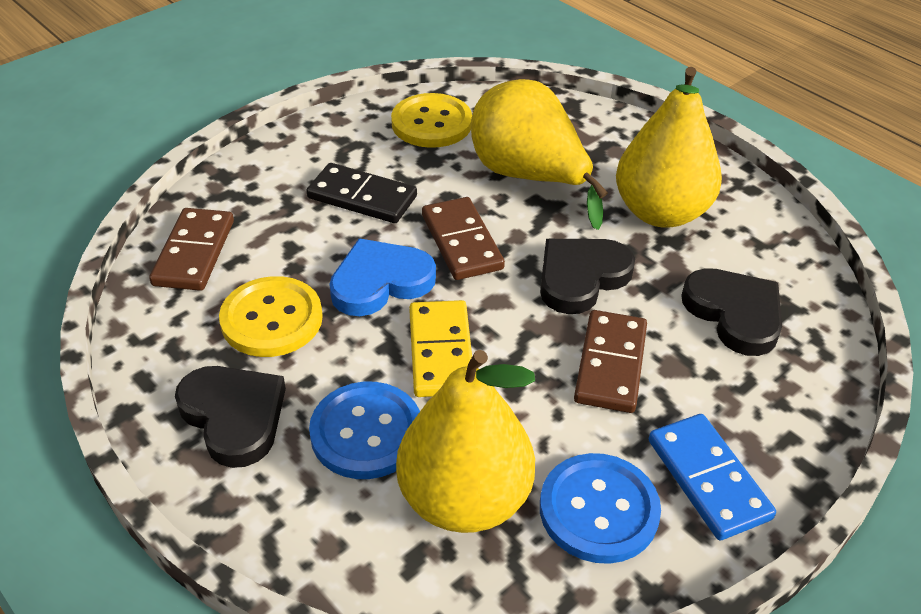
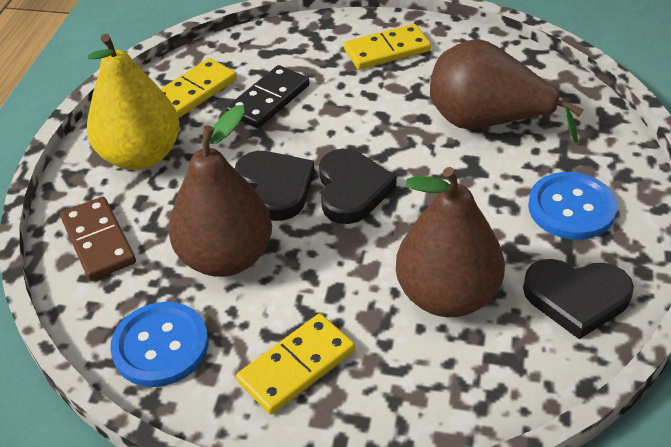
blue domino: 1 -> 0
blue heart: 1 -> 0
brown domino: 3 -> 1
brown pear: 0 -> 3
yellow button: 2 -> 0
yellow domino: 1 -> 3
yellow pear: 3 -> 1

